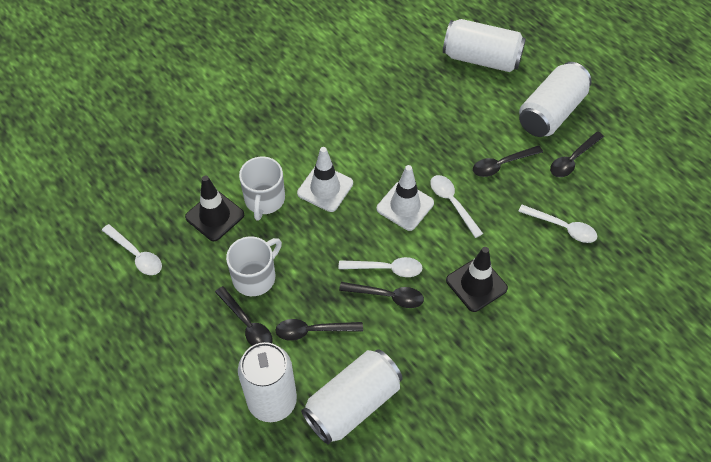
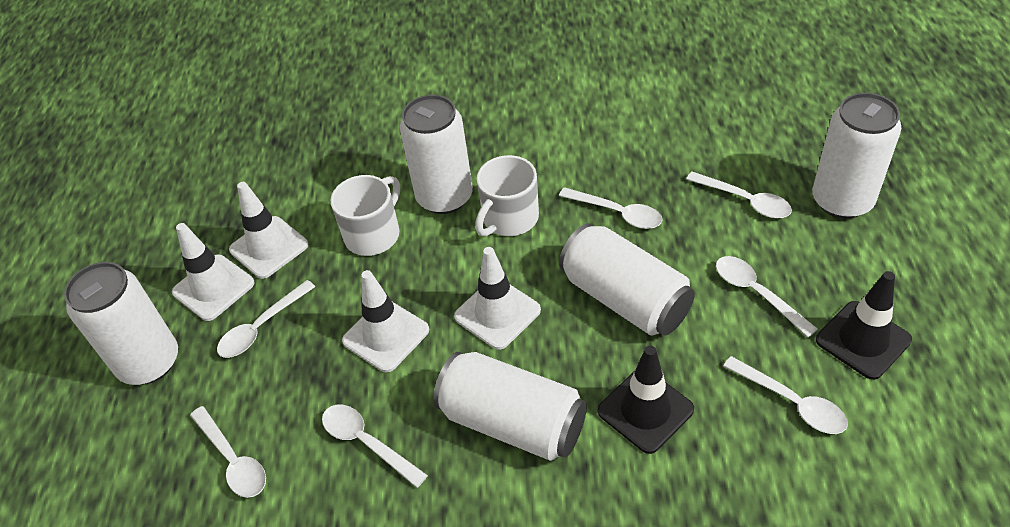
black spoon: 5 -> 0
white can: 4 -> 5
white spoon: 4 -> 7
white traffic cone: 2 -> 4

